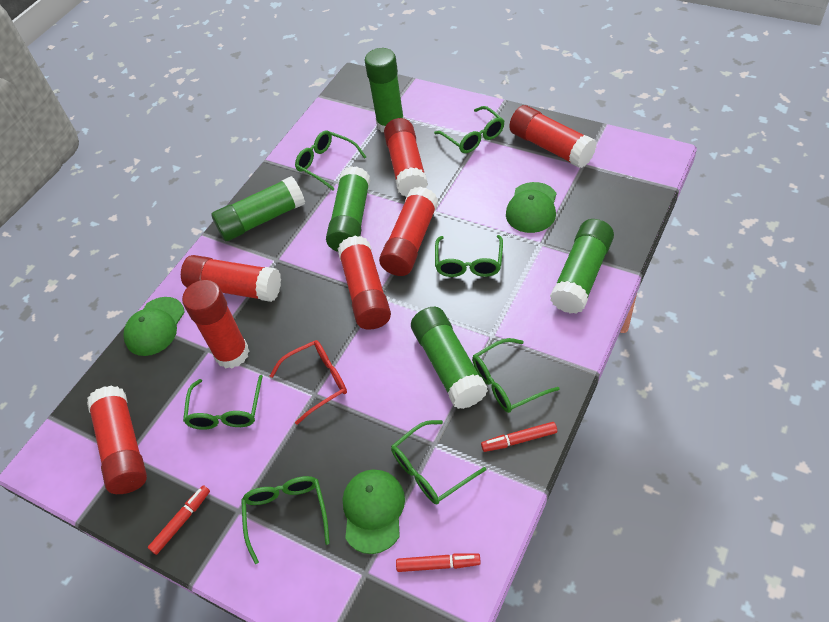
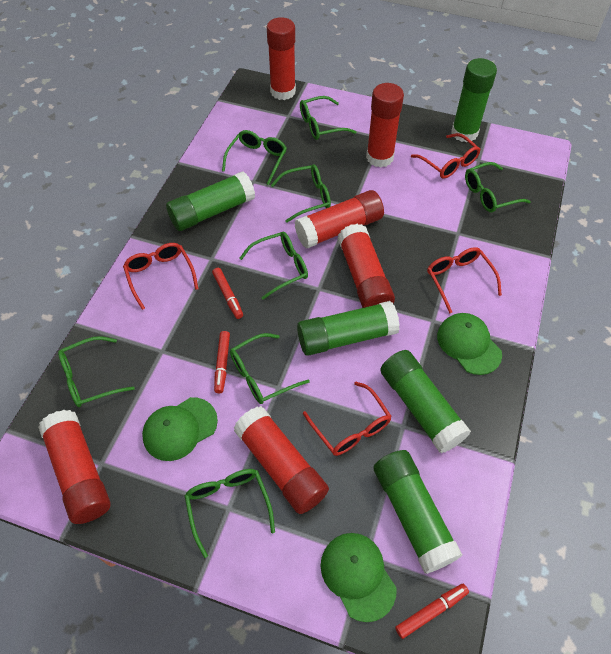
green glasses: 7 -> 8
red glasses: 1 -> 4
red glue stick: 7 -> 6

